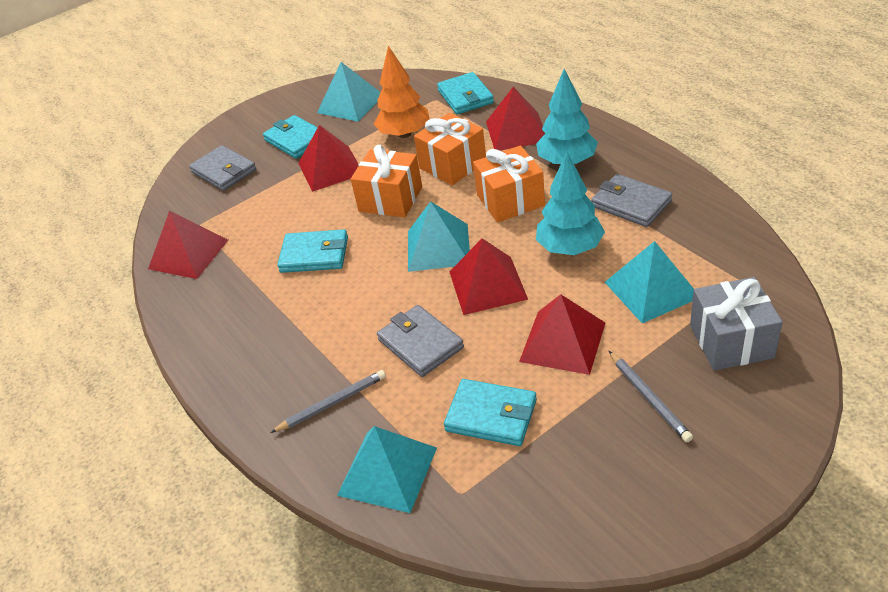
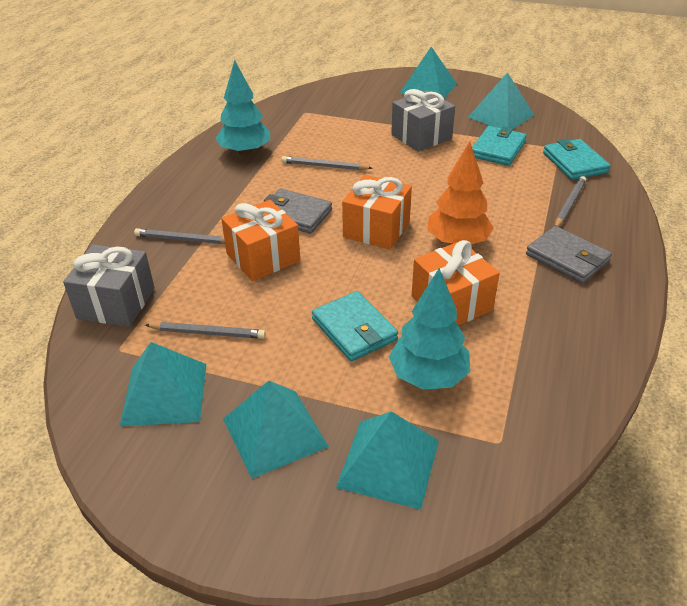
grey gift: 1 -> 2
grey pencil: 2 -> 4
grey wallet: 3 -> 2
red pyramid: 5 -> 0
turquoise pyramid: 4 -> 5
turquoise wallet: 4 -> 3

